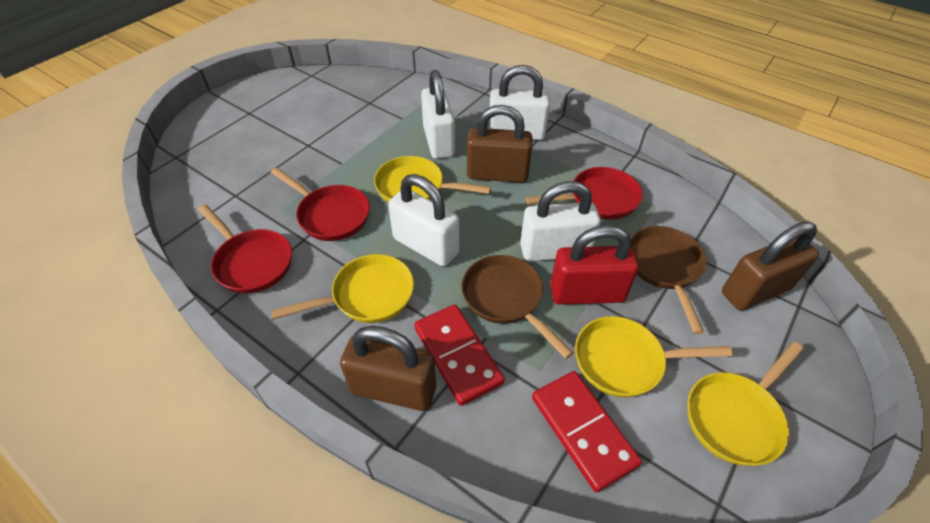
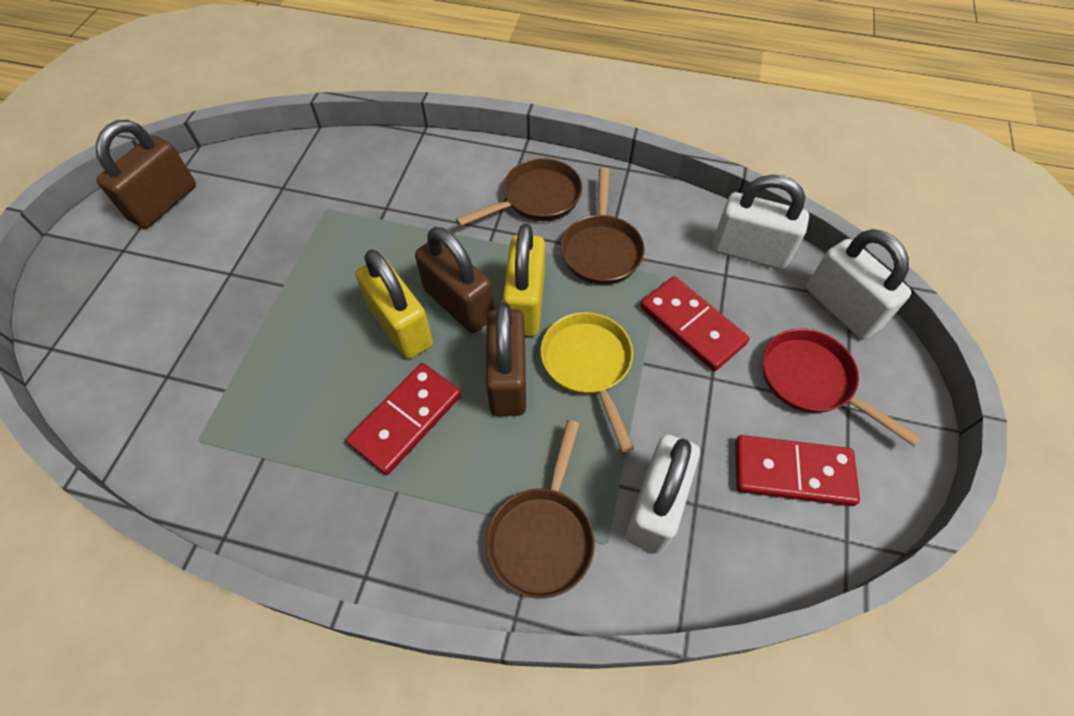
brown pan: 2 -> 3
red domino: 2 -> 3
red padlock: 1 -> 0
red pan: 3 -> 1
white padlock: 4 -> 3
yellow padlock: 0 -> 2
yellow pan: 4 -> 1

